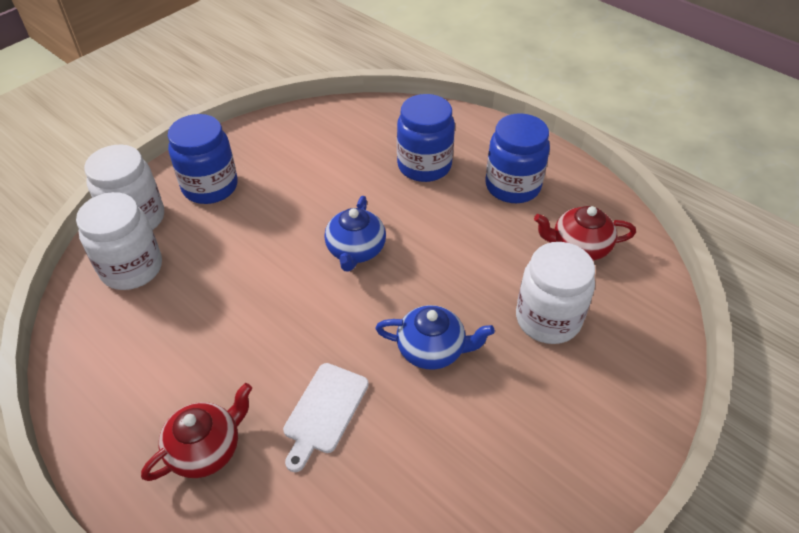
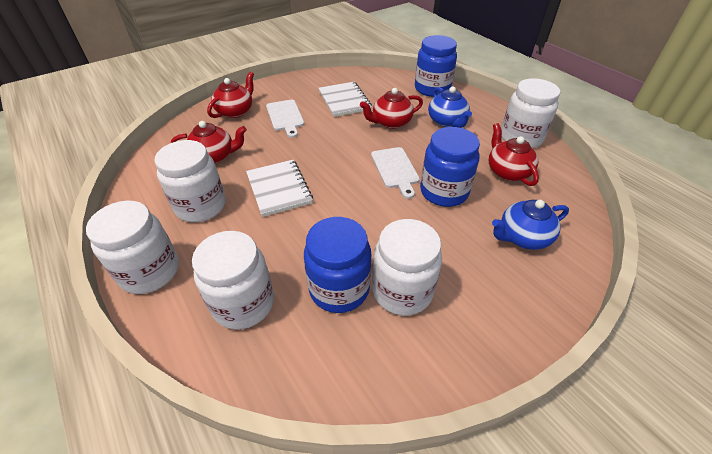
red teapot: 2 -> 4
white cutting board: 1 -> 2
white jar: 3 -> 5
white notebook: 0 -> 2

